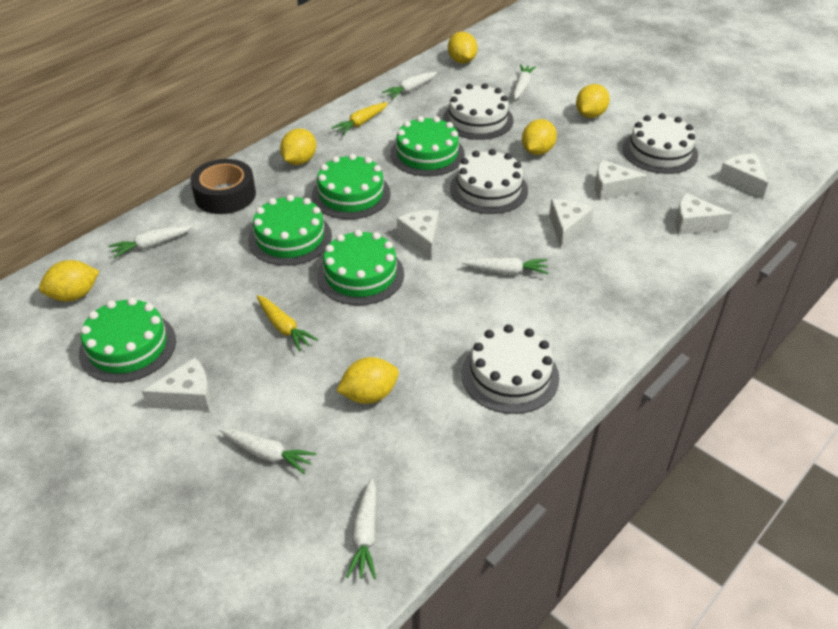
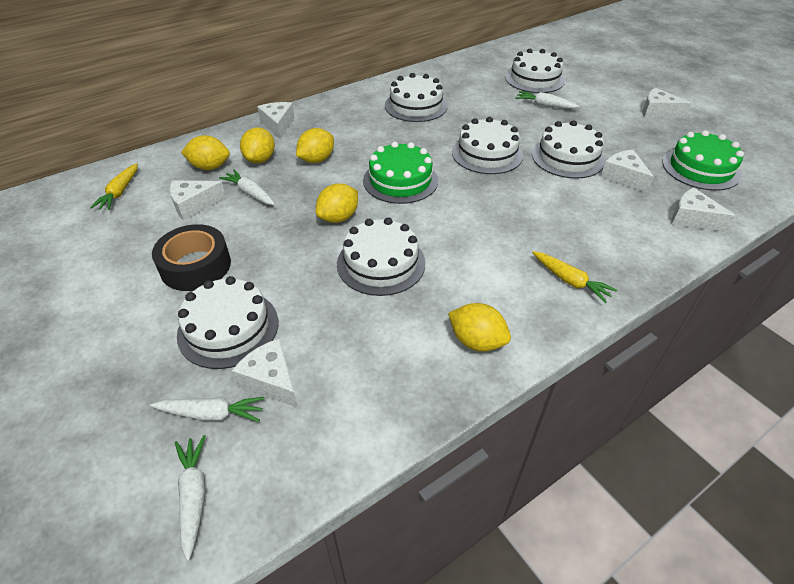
green cake: 5 -> 2
white cake: 4 -> 6
white carrot: 6 -> 4
yellow lemon: 6 -> 5

